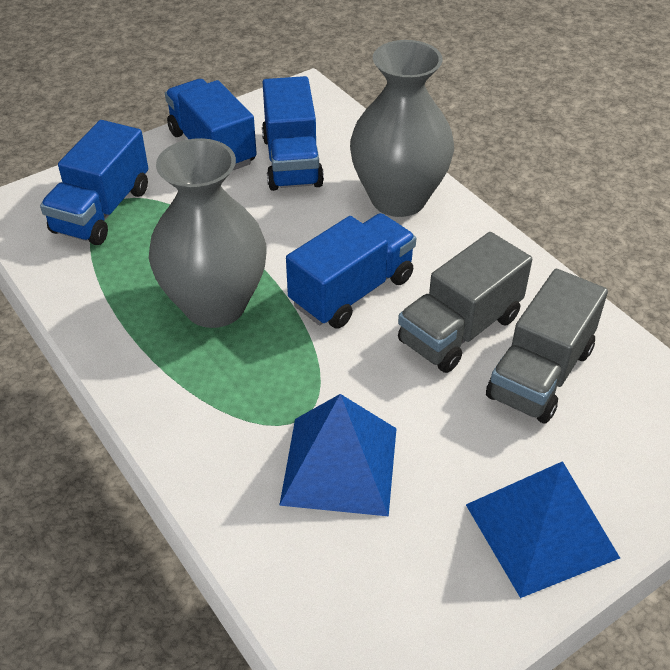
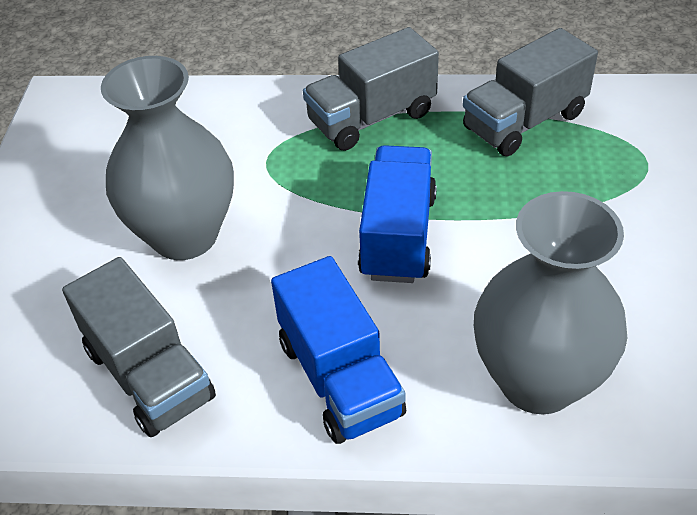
blue pyramid: 2 -> 0
blue truck: 4 -> 2
grey truck: 2 -> 3

